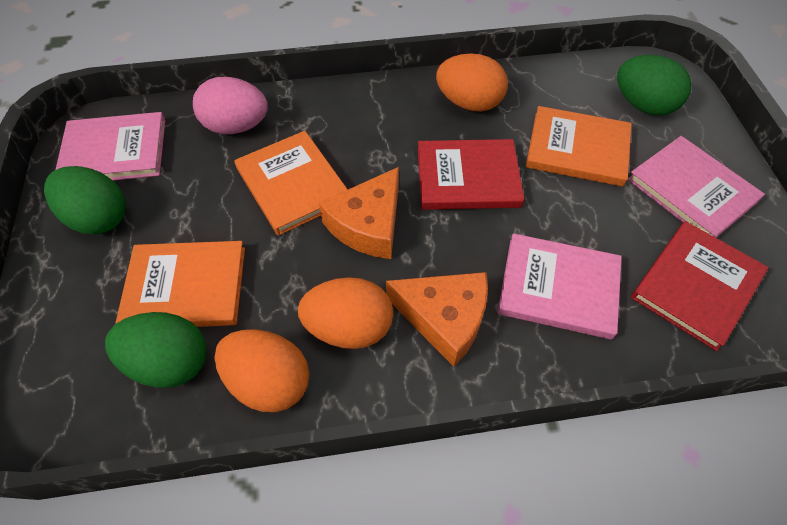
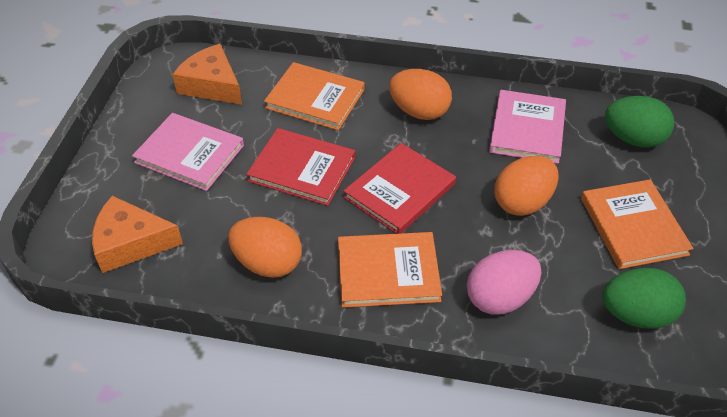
green egg: 3 -> 2
pink book: 3 -> 2

